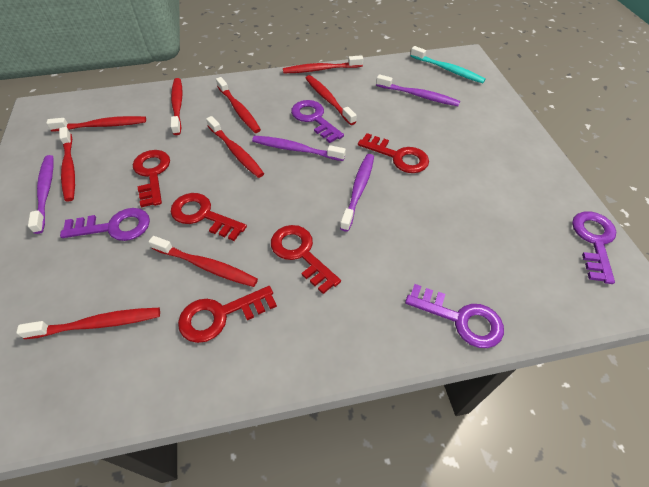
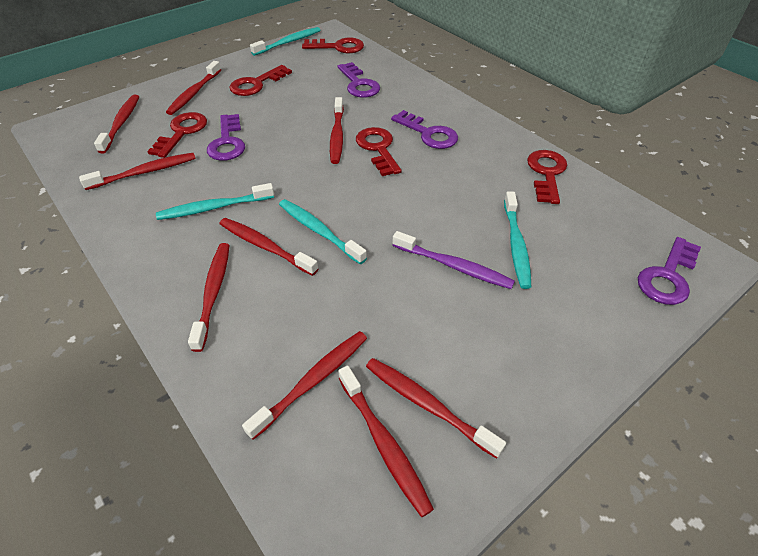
purple toothbrush: 4 -> 1
turquoise toothbrush: 1 -> 4

